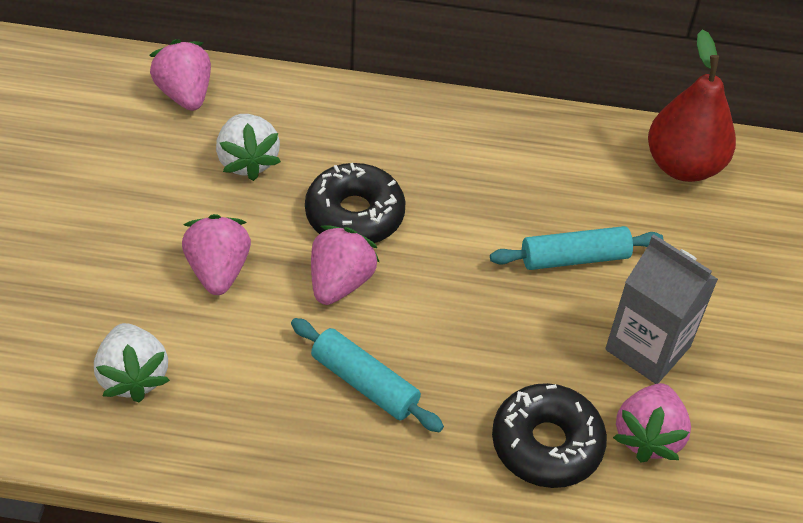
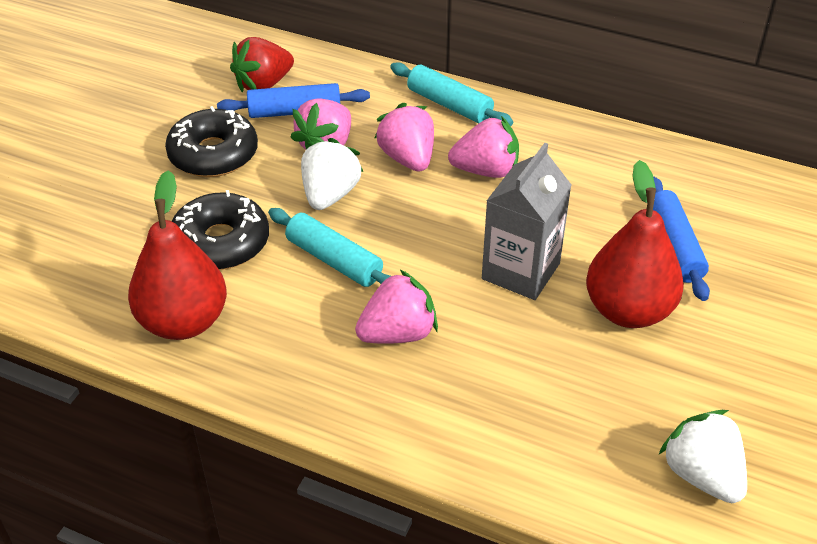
blue rolling pin: 0 -> 2
red pear: 1 -> 2
red strawberry: 0 -> 1

